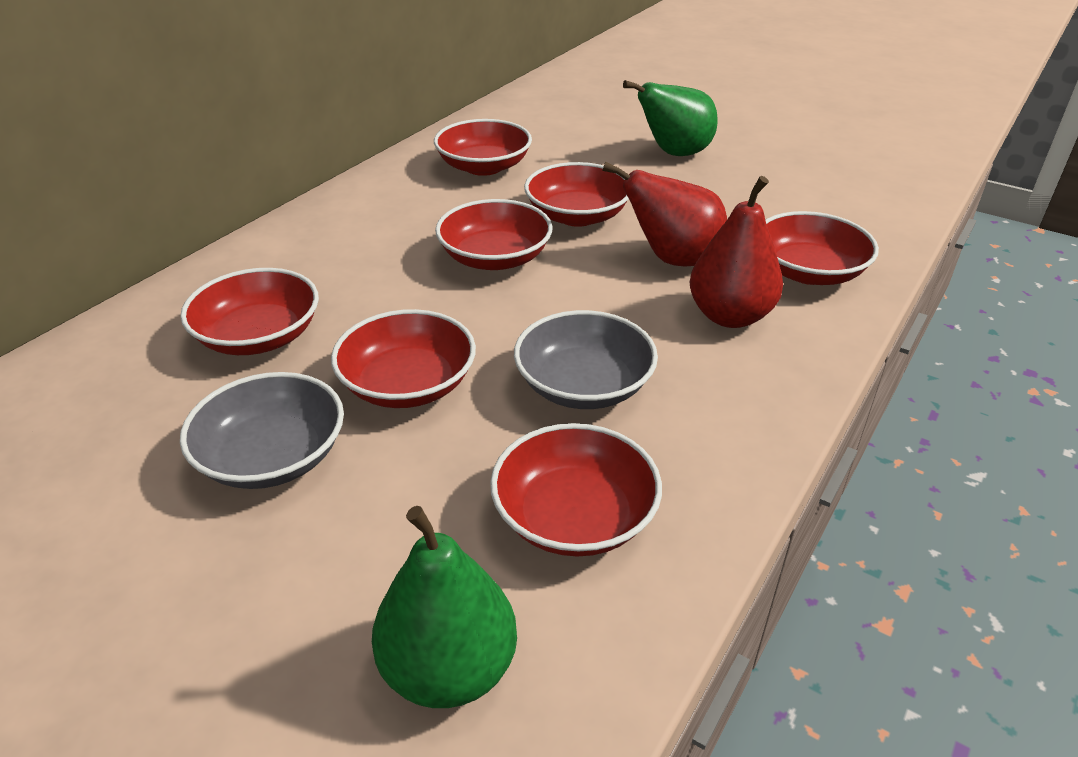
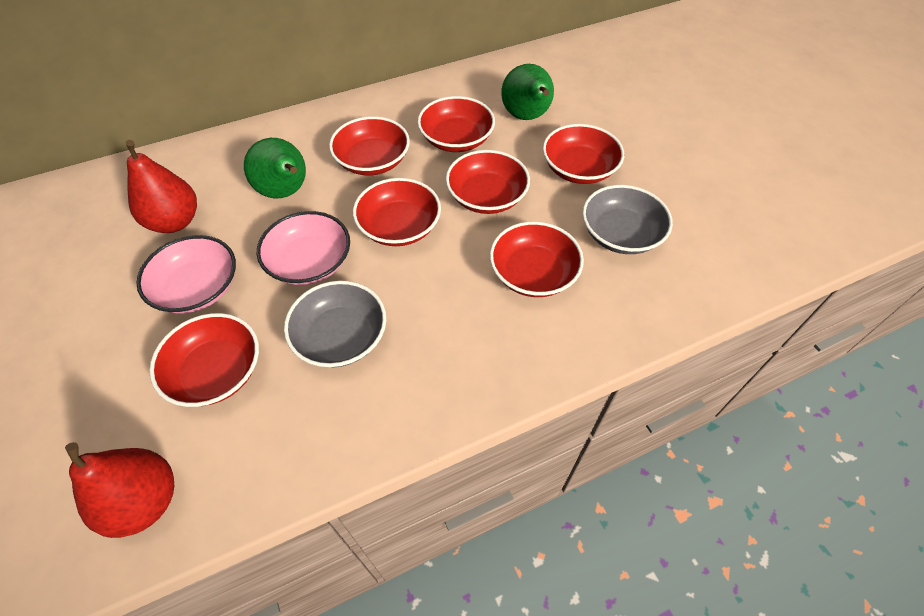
pink bowl: 0 -> 2

